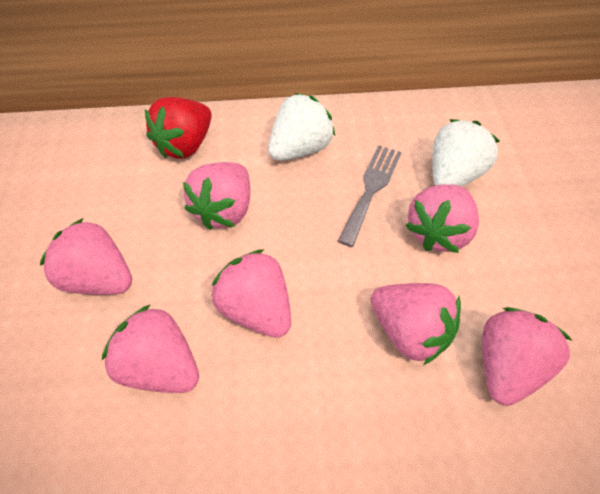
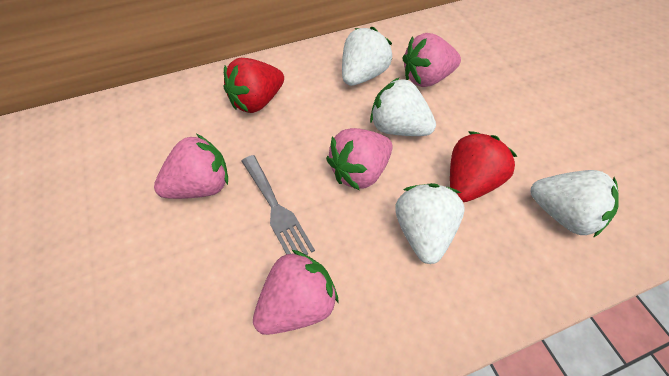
pink strawberry: 7 -> 4
red strawberry: 1 -> 2
white strawberry: 2 -> 4

